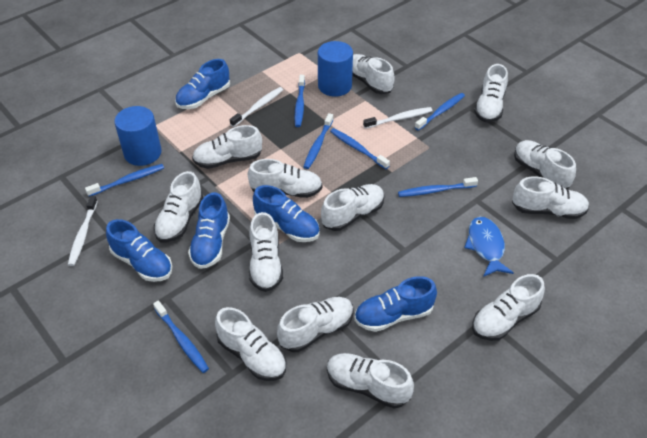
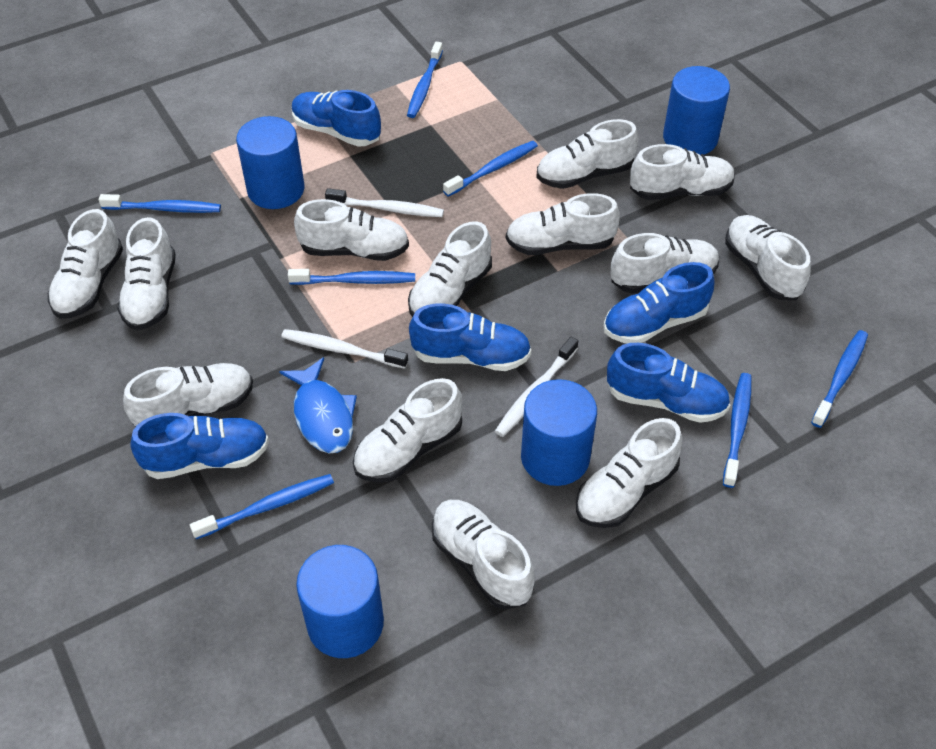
blue cylinder: 2 -> 4

